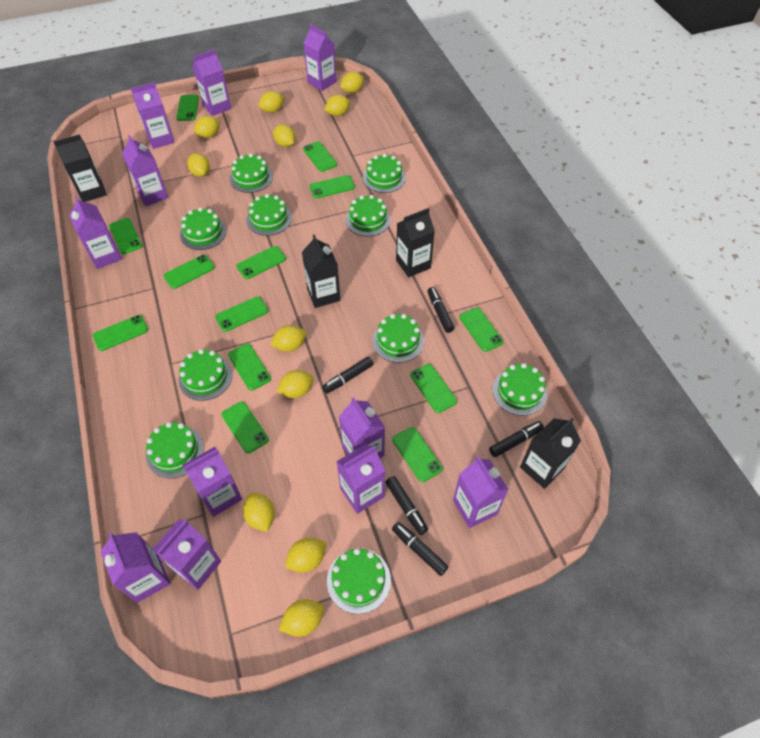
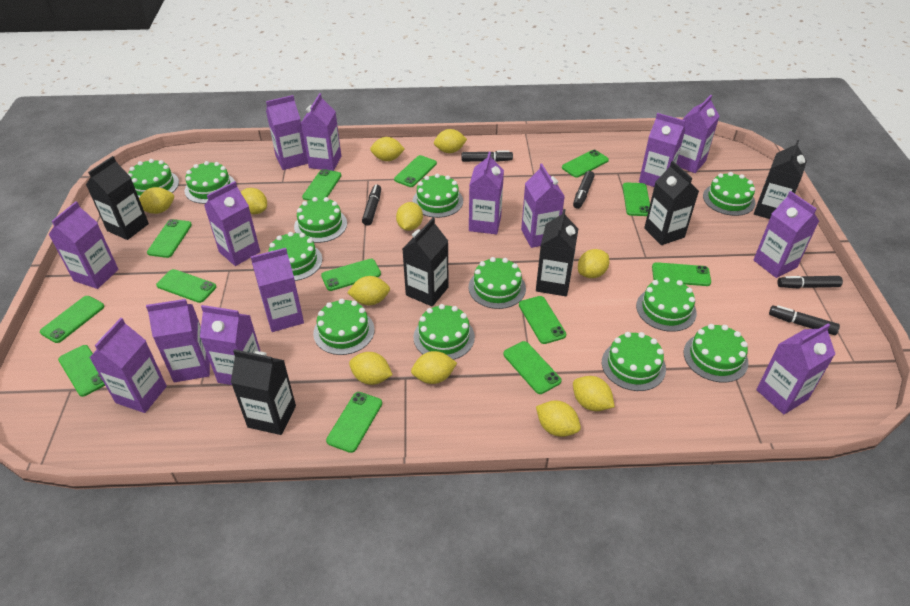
black carton: 4 -> 6
green cake: 10 -> 12
purple carton: 11 -> 14

